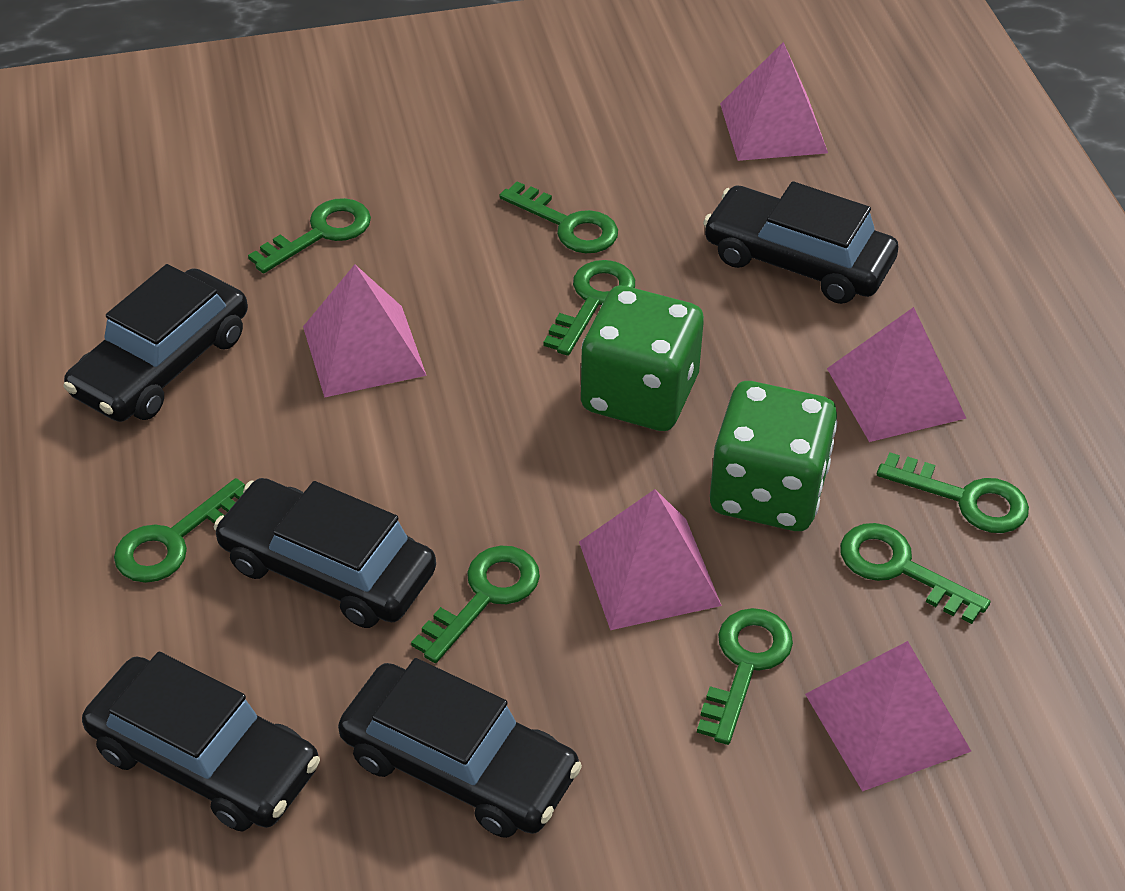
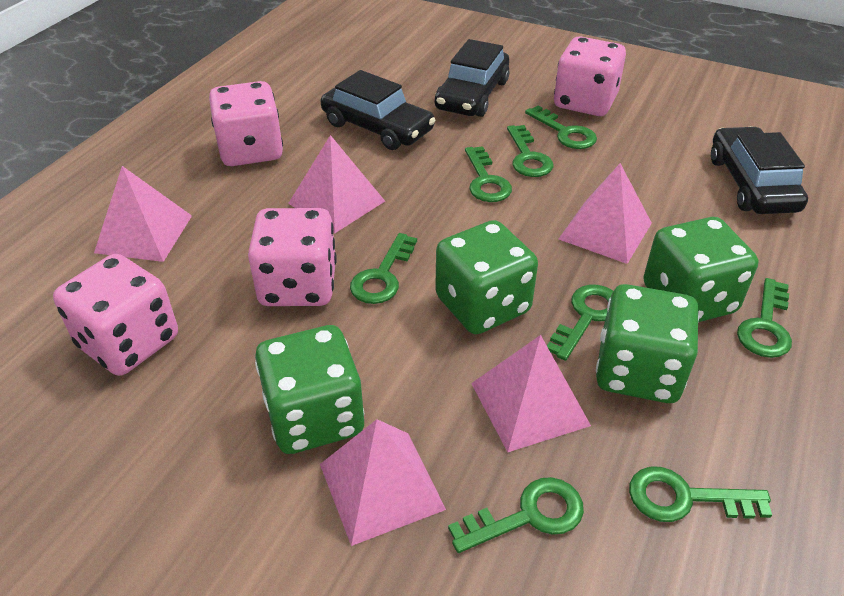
black car: 5 -> 3
green dice: 2 -> 4
pink dice: 0 -> 4

